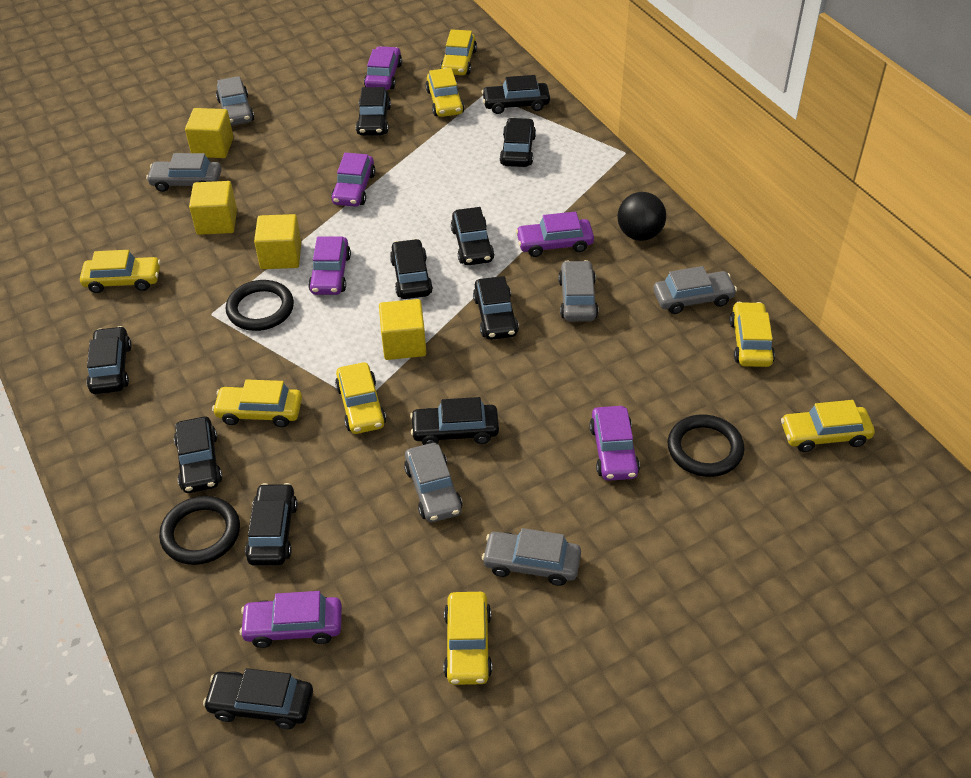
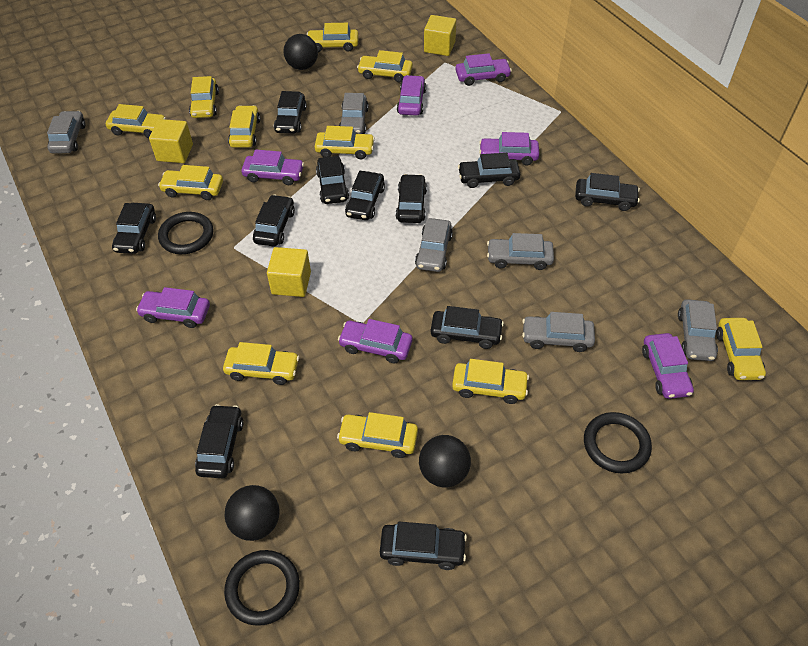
black ball: 1 -> 3
purple car: 6 -> 7
yellow car: 8 -> 11
yellow cube: 4 -> 3

